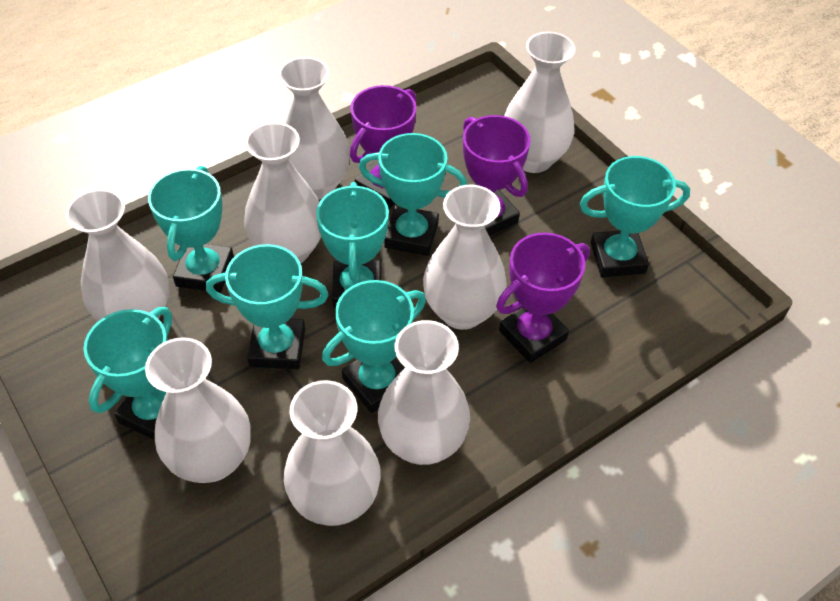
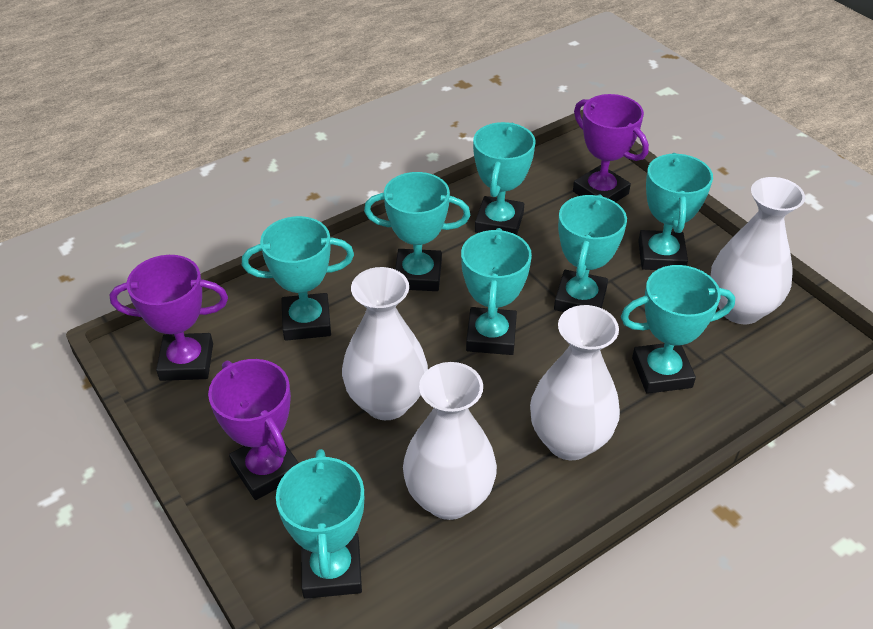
turquoise trophy: 7 -> 8
white vase: 8 -> 4

